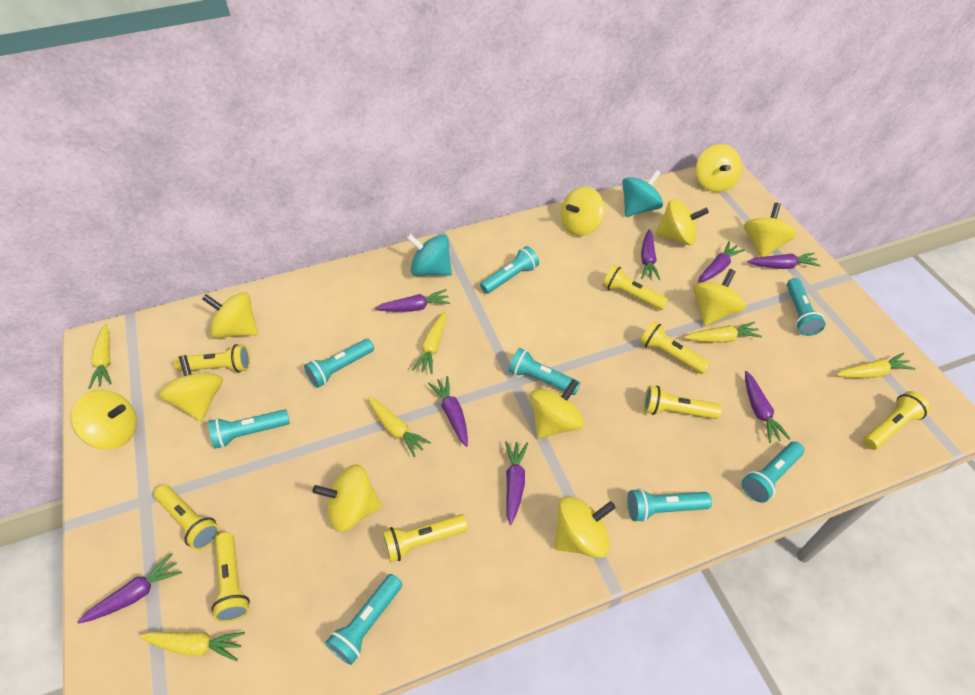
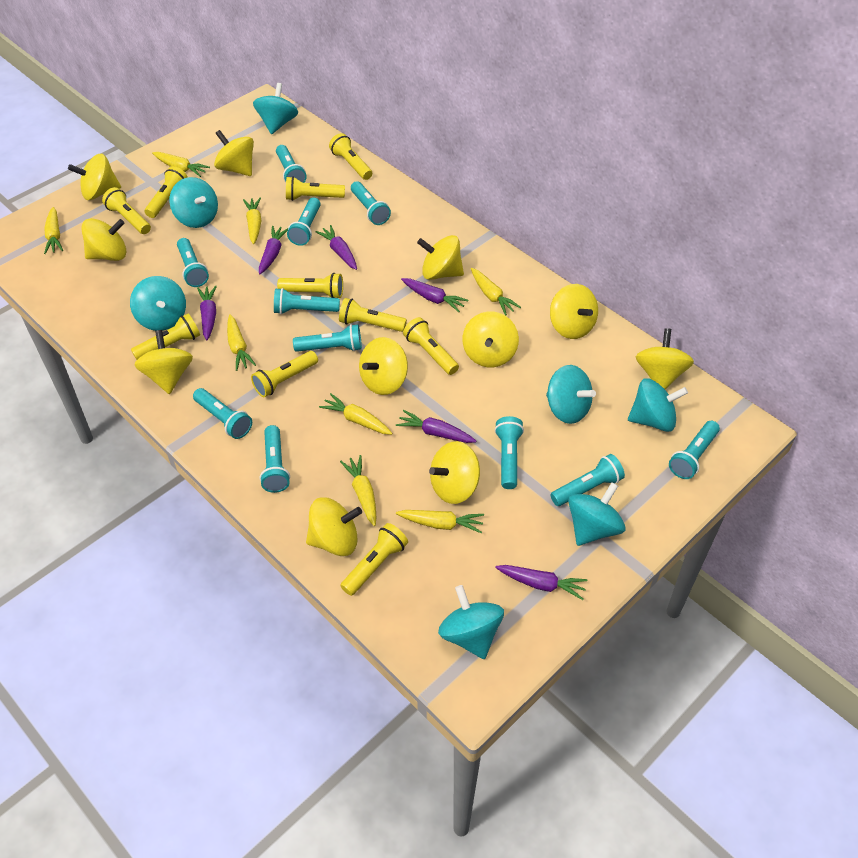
purple carrot: 8 -> 6
turquoise flashlight: 8 -> 11
turquoise spinning top: 2 -> 7
yellow carrot: 6 -> 8
yellow flashlight: 8 -> 10

